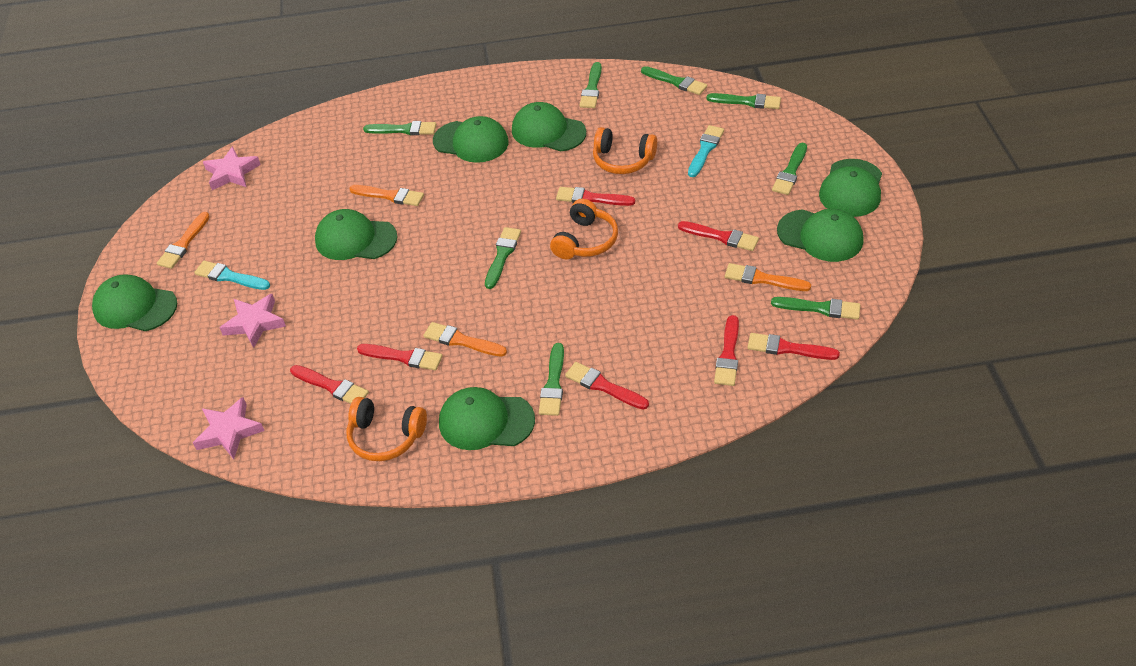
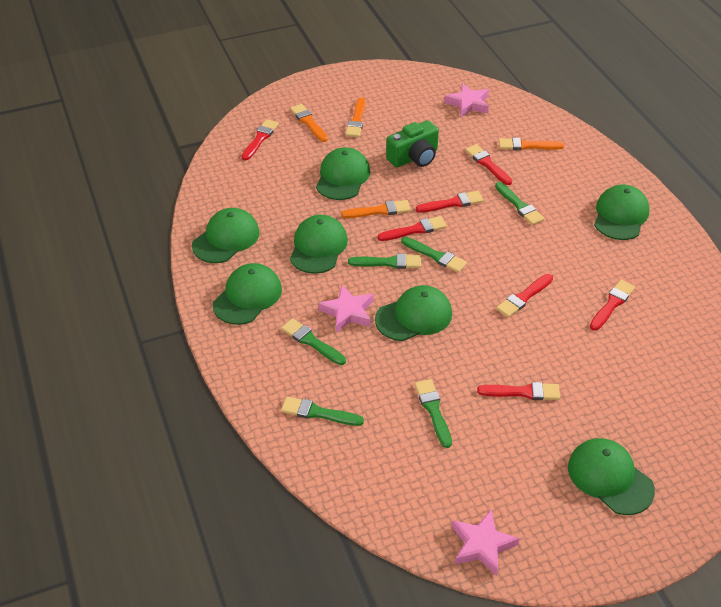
green brush: 8 -> 6
green camera: 0 -> 1
orange headphones: 3 -> 0
turquoise brush: 2 -> 0

